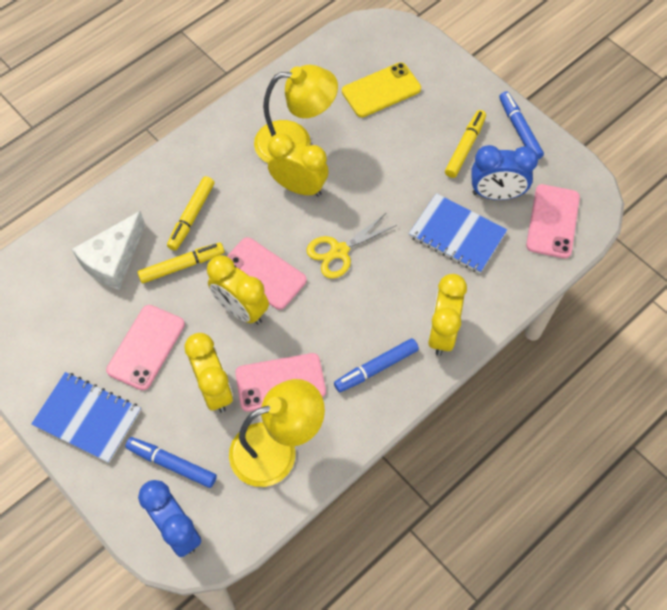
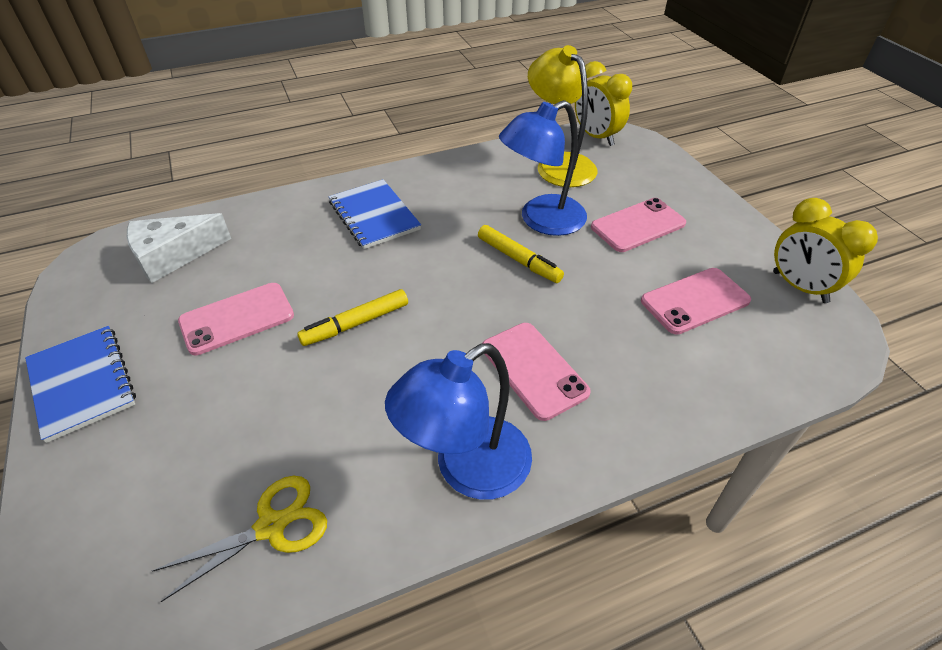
blue clock: 2 -> 0
blue lamp: 0 -> 2
blue marker: 3 -> 0
yellow clock: 4 -> 2
yellow lamp: 2 -> 1
yellow marker: 3 -> 2
yellow phone: 1 -> 0

